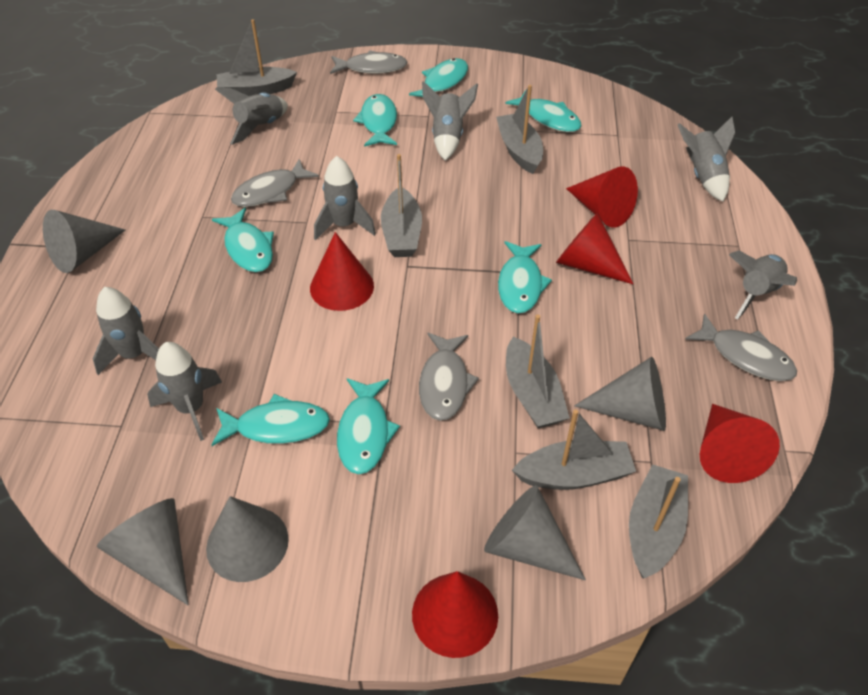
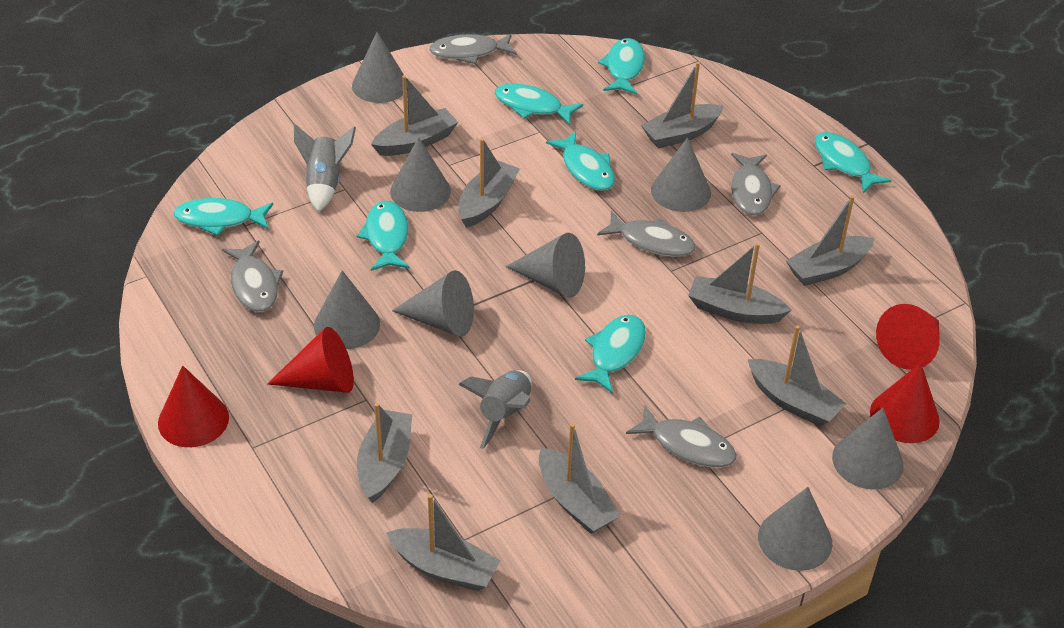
grey boat: 6 -> 9
grey cone: 5 -> 8
grey fish: 4 -> 5
grey rocket: 7 -> 2
red cone: 5 -> 4

